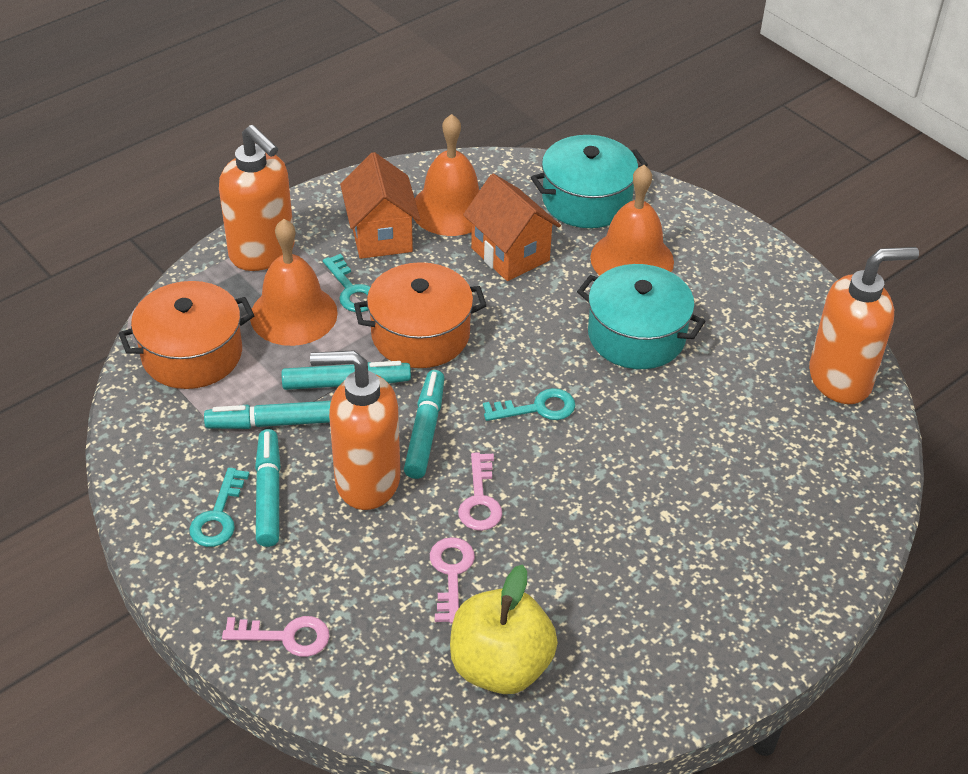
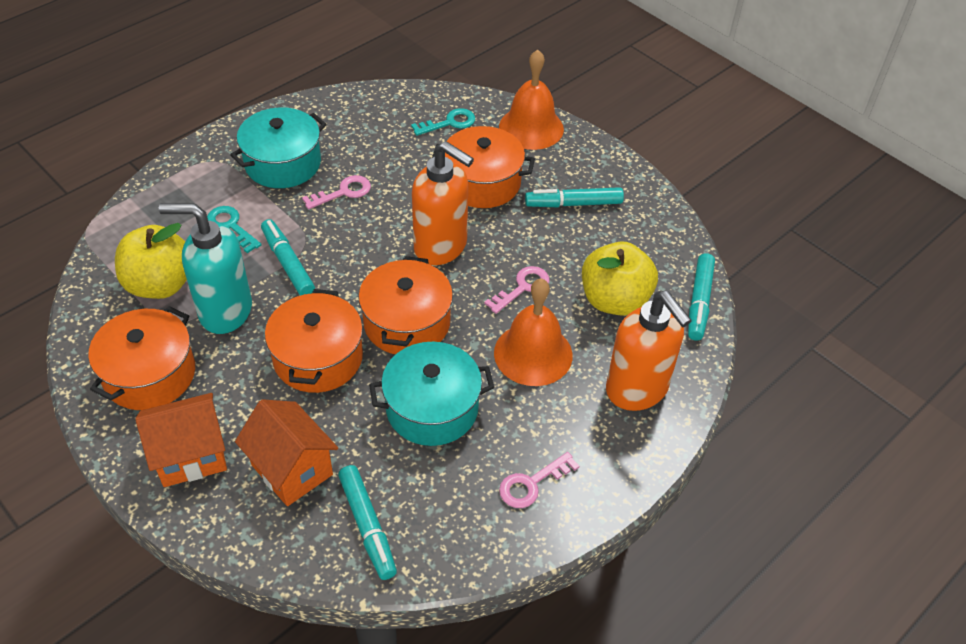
orange bell: 3 -> 2
orange pot: 2 -> 4
orange soap dispenser: 3 -> 2
turquoise key: 3 -> 2
turquoise soap dispenser: 0 -> 1
yellow apple: 1 -> 2

